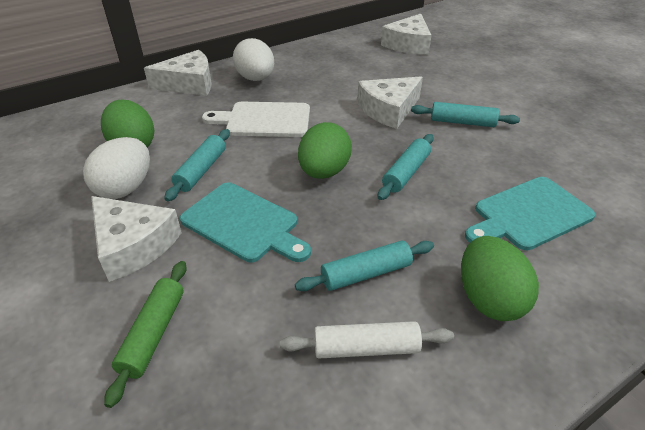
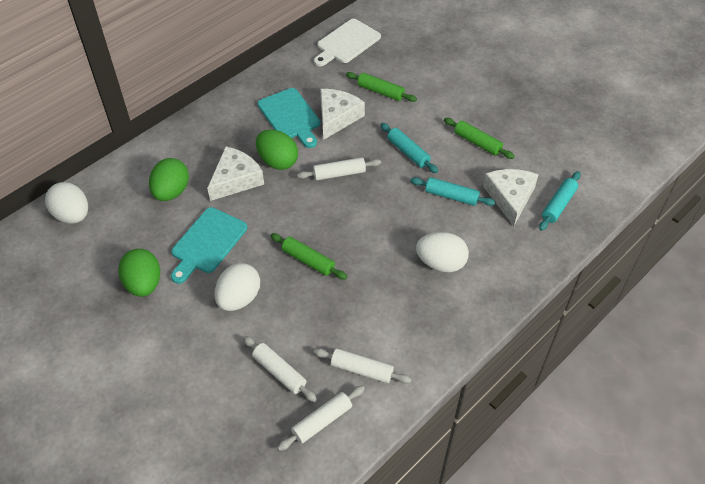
green rolling pin: 1 -> 3
turquoise rolling pin: 4 -> 3
white cheese: 4 -> 3
white egg: 2 -> 3
white rolling pin: 1 -> 4

